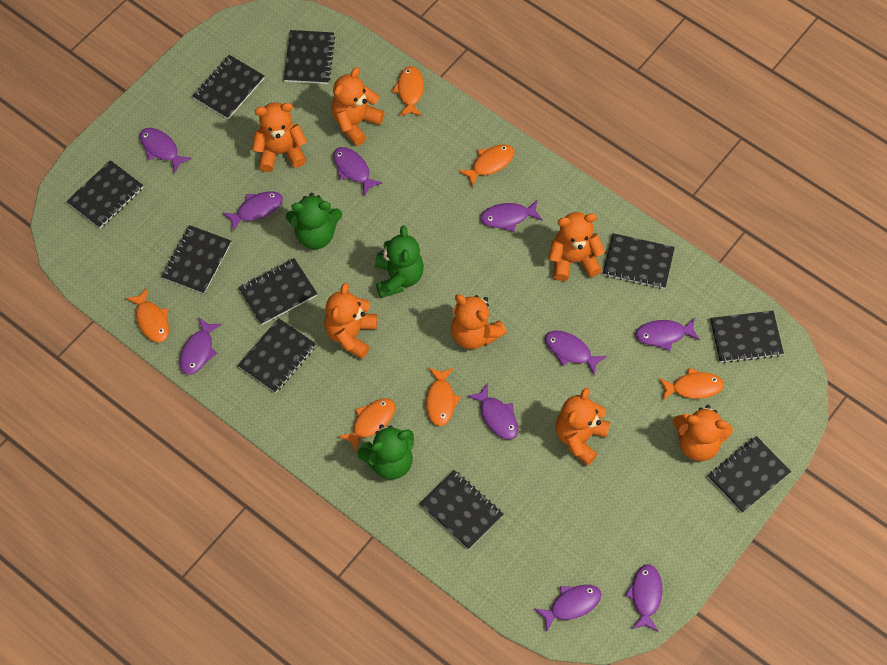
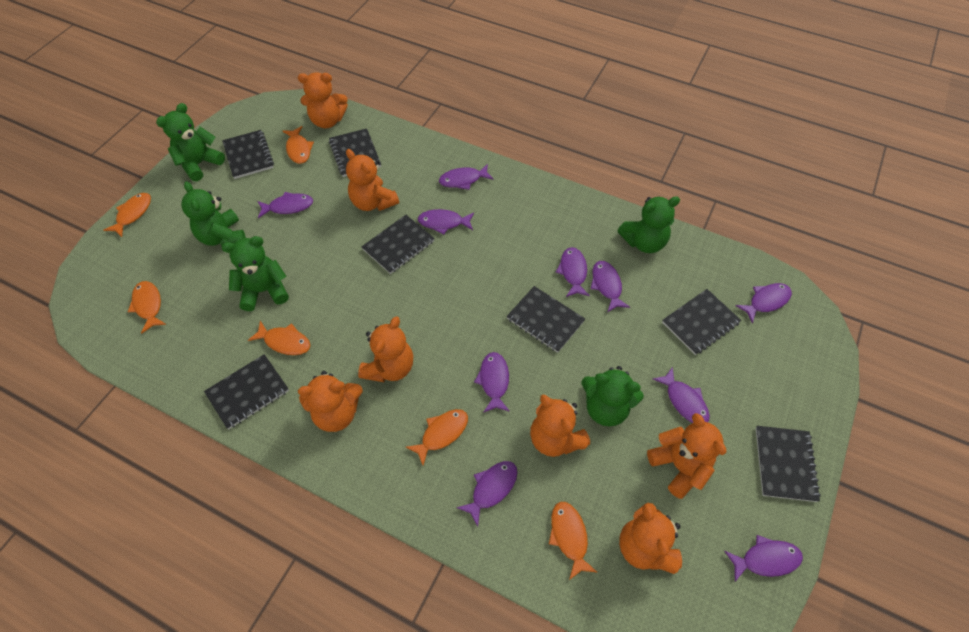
black notebook: 10 -> 7
green teddy bear: 3 -> 5

